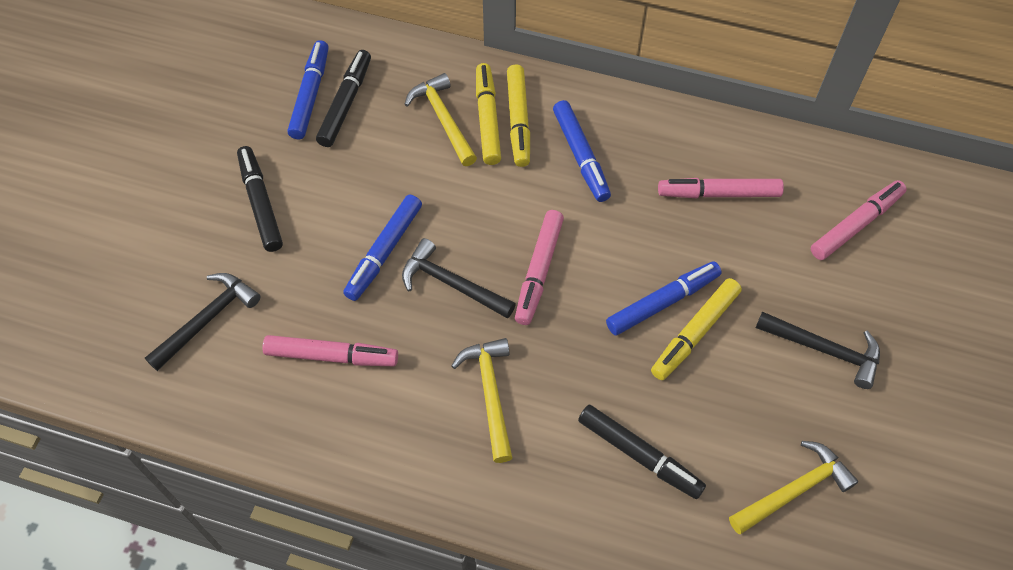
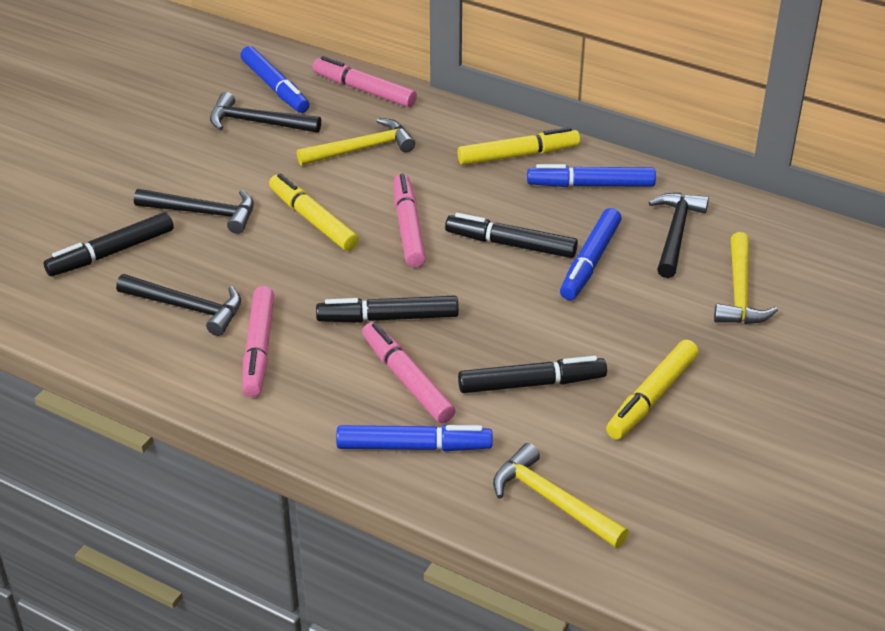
black hammer: 3 -> 4
black marker: 3 -> 4

